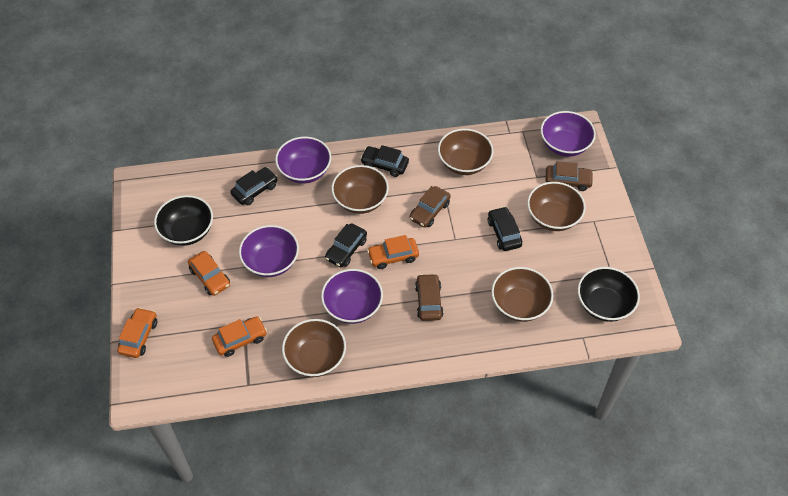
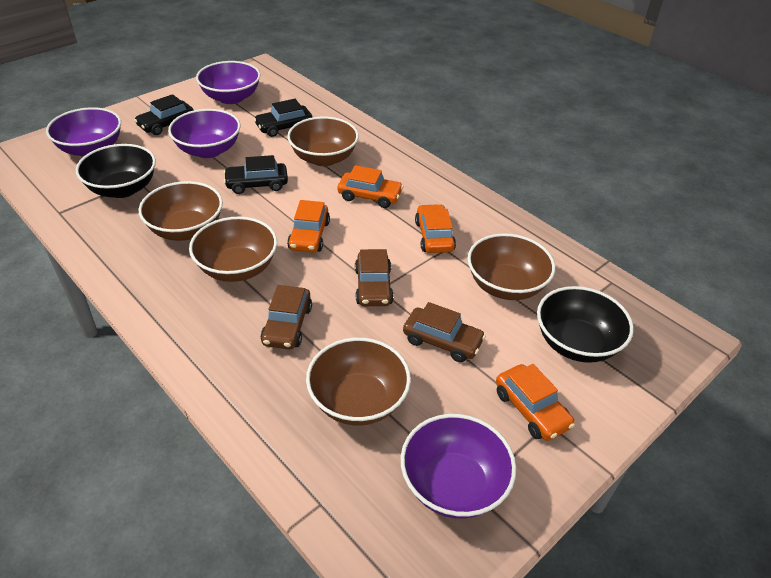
black car: 4 -> 3

